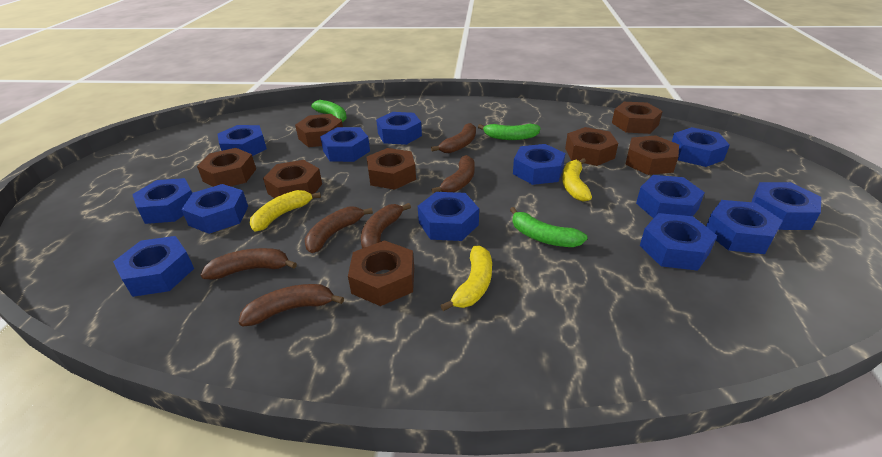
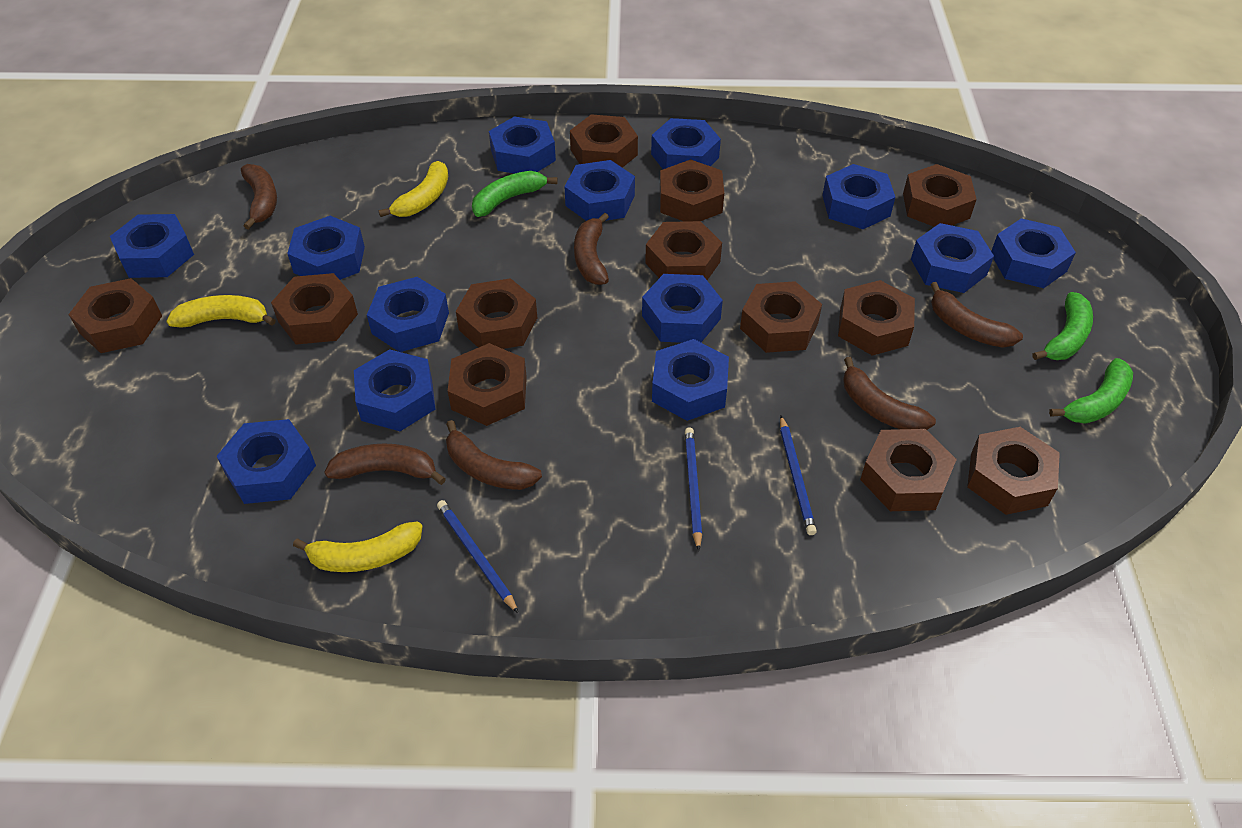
blue pencil: 0 -> 3
brown nut: 8 -> 12

